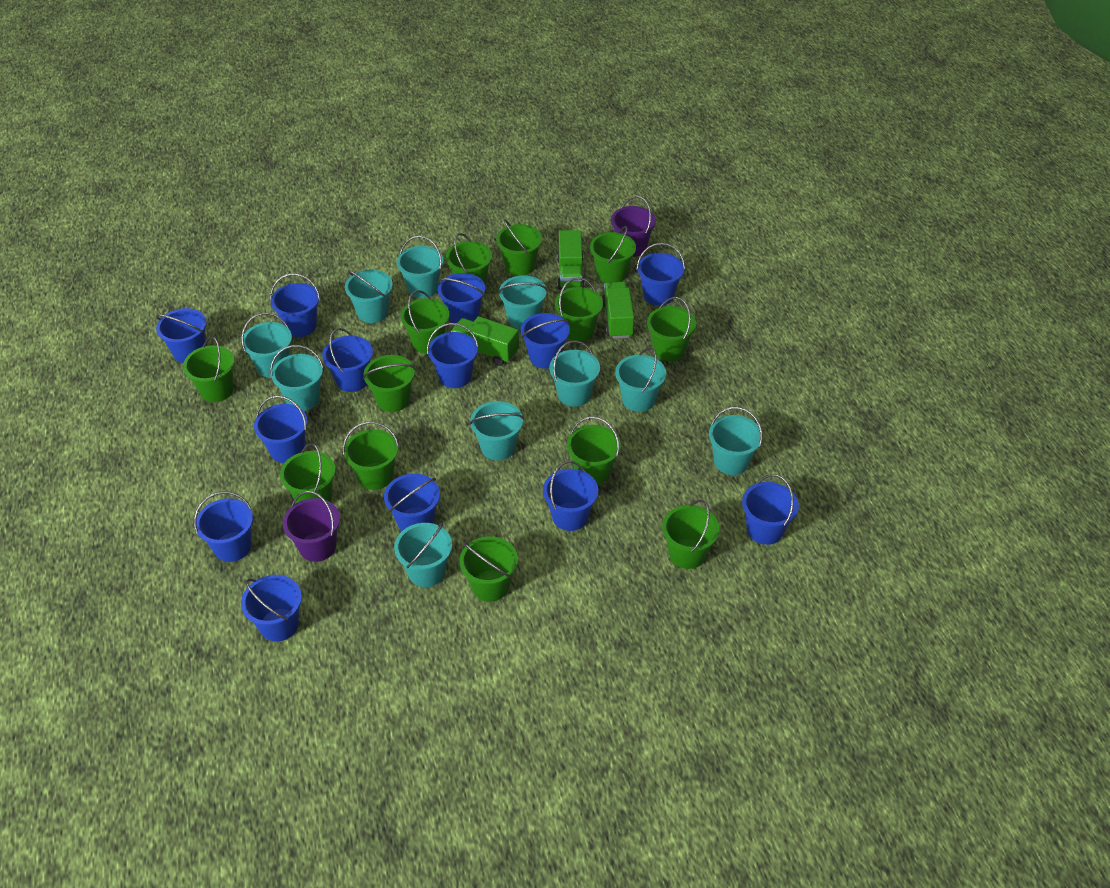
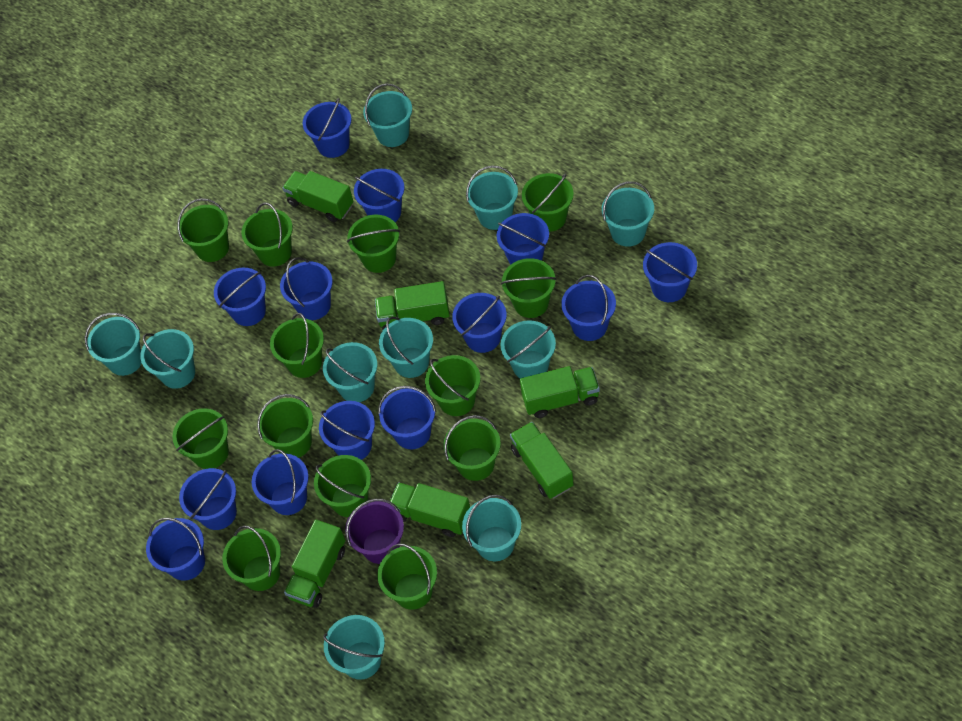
green truck: 3 -> 6
purple bucket: 2 -> 1

